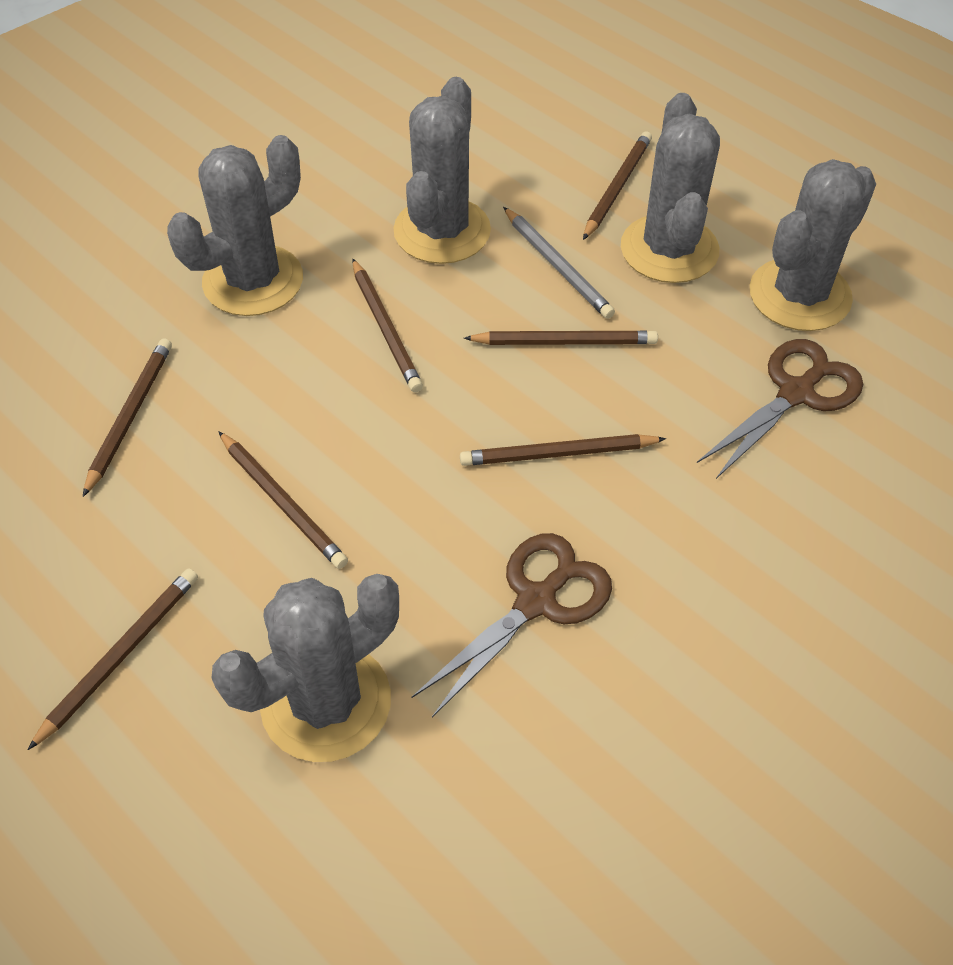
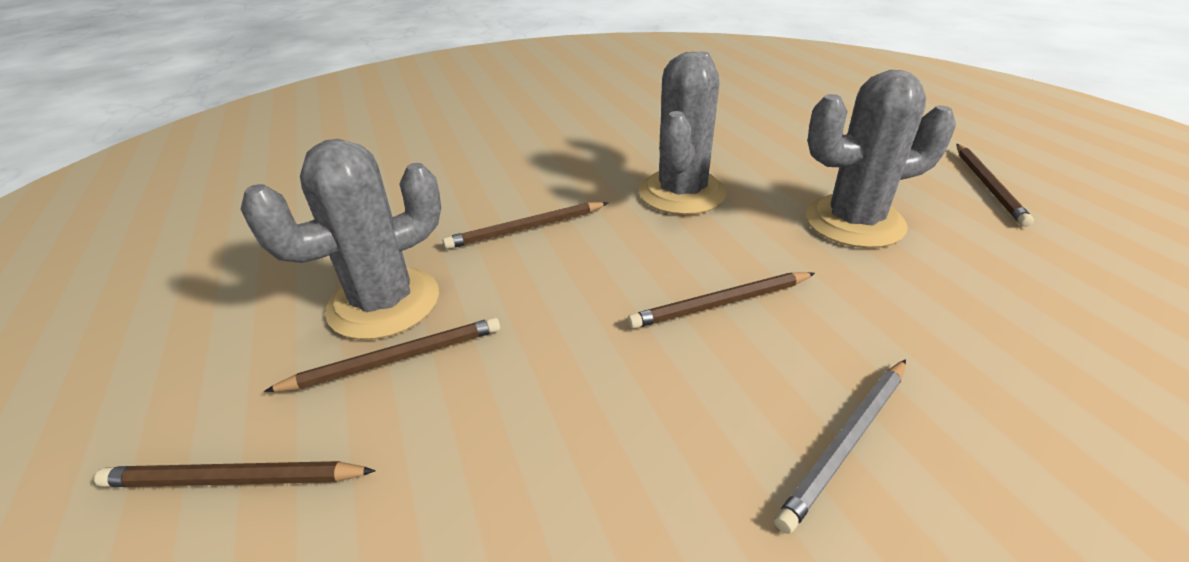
brown pencil: 7 -> 5
brown scissors: 2 -> 0
grey cactus: 5 -> 3

